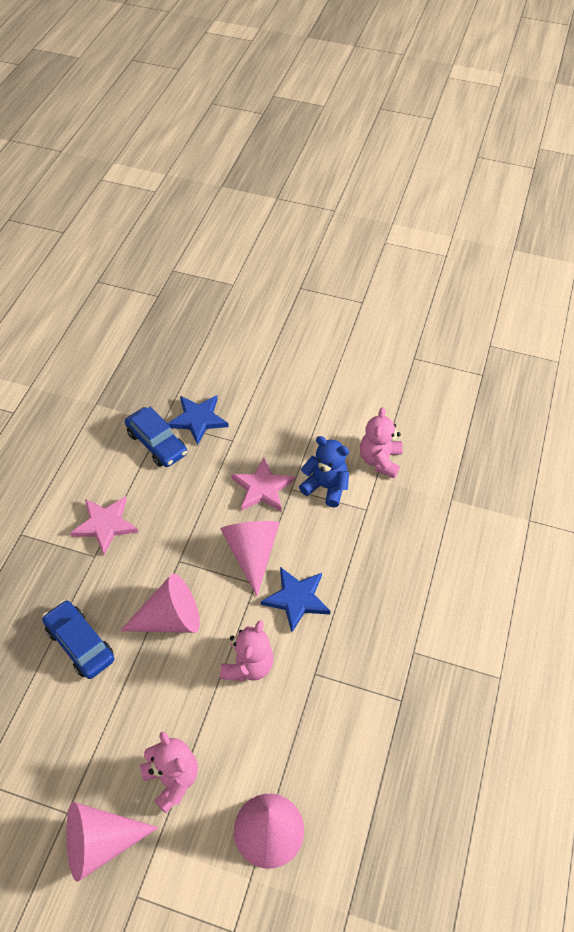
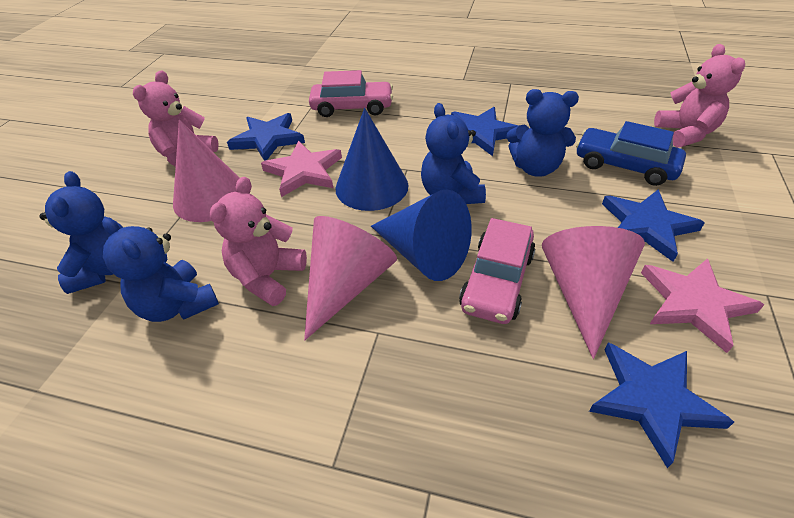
blue car: 2 -> 1
blue cone: 0 -> 2
blue star: 2 -> 4
blue teddy bear: 1 -> 4
pink car: 0 -> 2
pink cone: 4 -> 3

